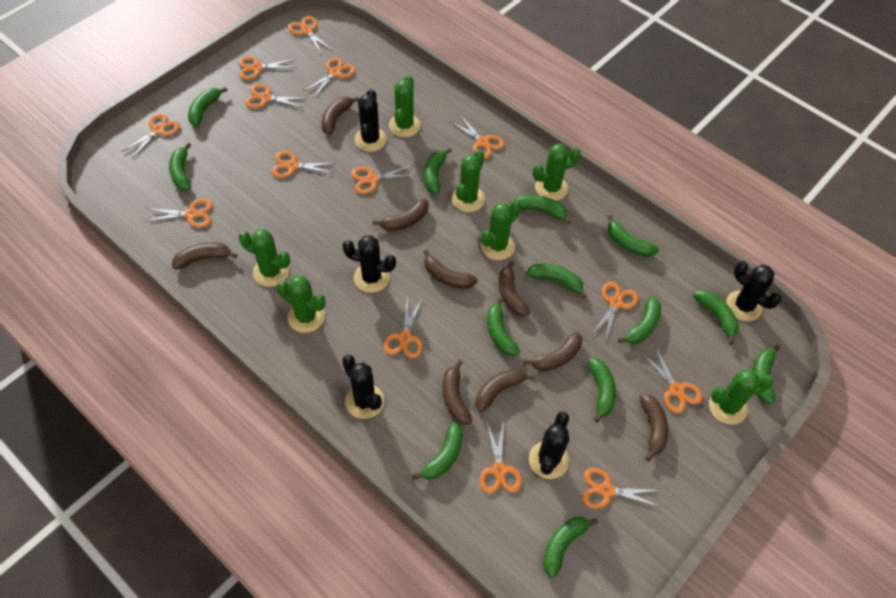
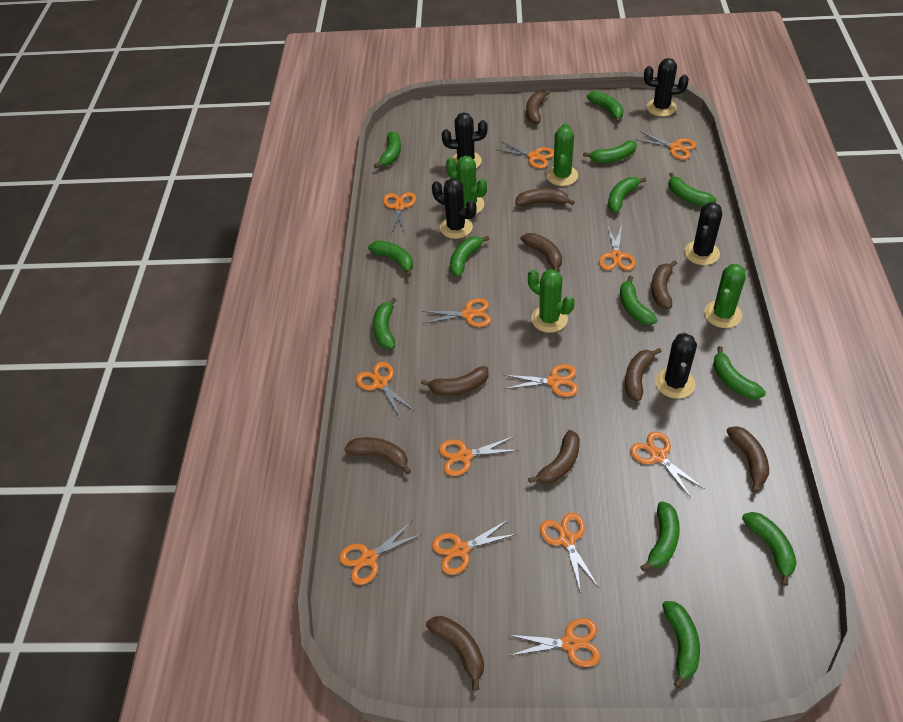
brown banana: 9 -> 10
green cactus: 7 -> 4
orange scissors: 14 -> 13

